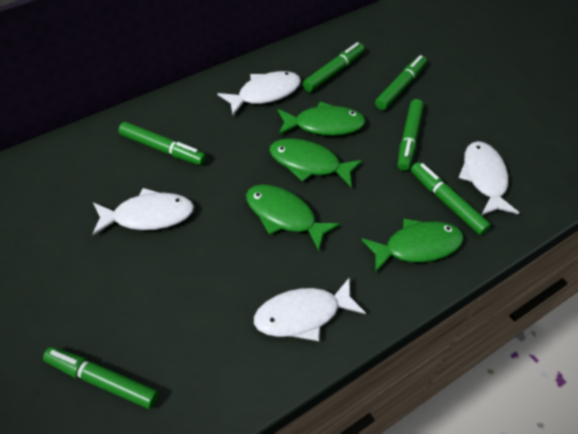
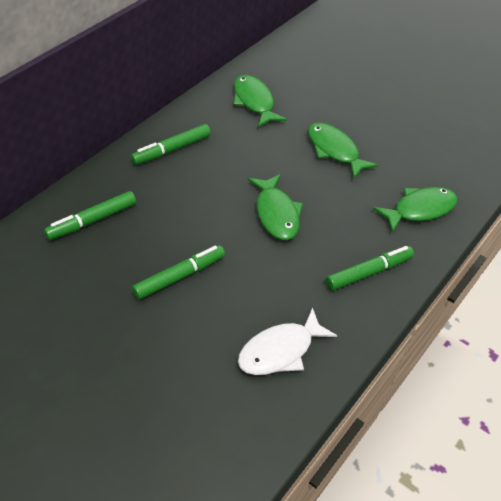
green marker: 6 -> 4
white fish: 4 -> 1

